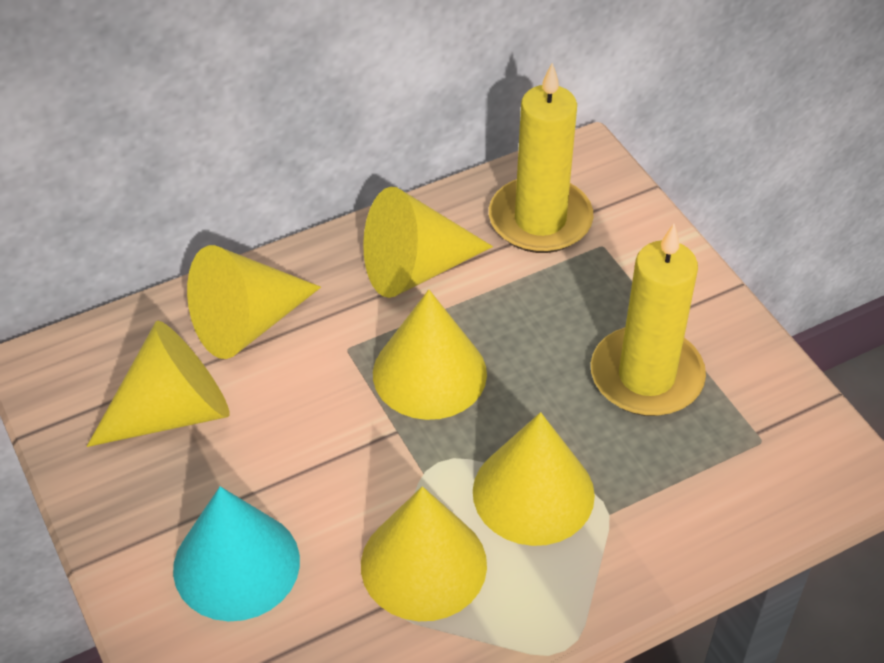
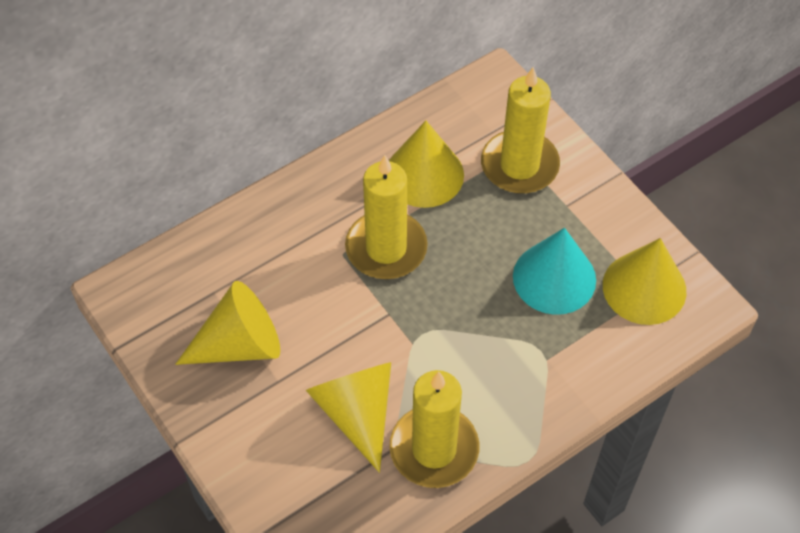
yellow candle: 2 -> 3
yellow cone: 6 -> 4

